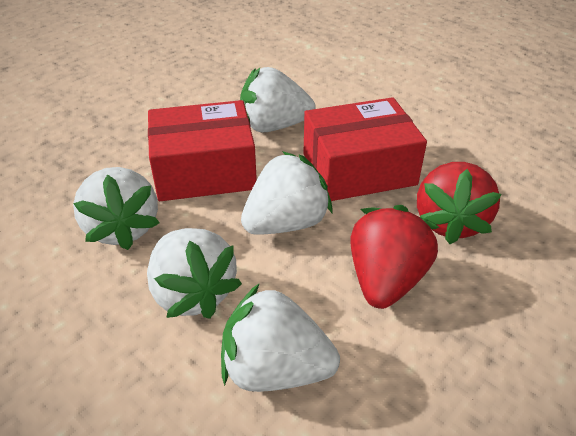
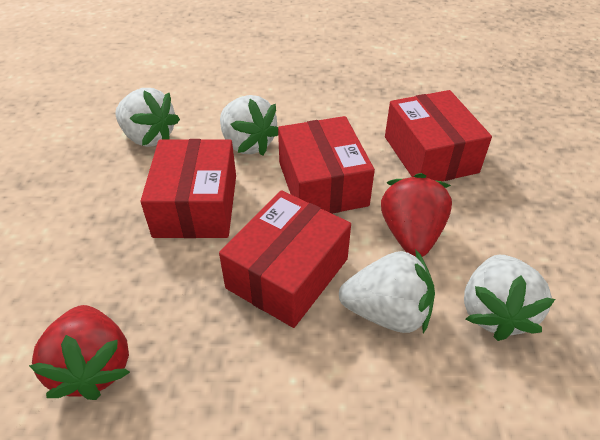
red box: 2 -> 4
white strawberry: 5 -> 4

